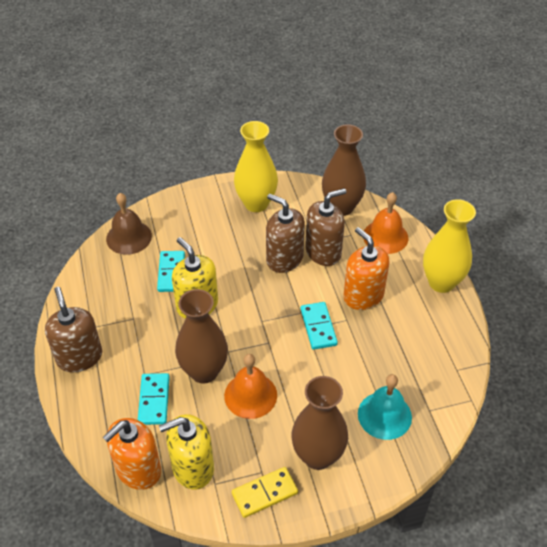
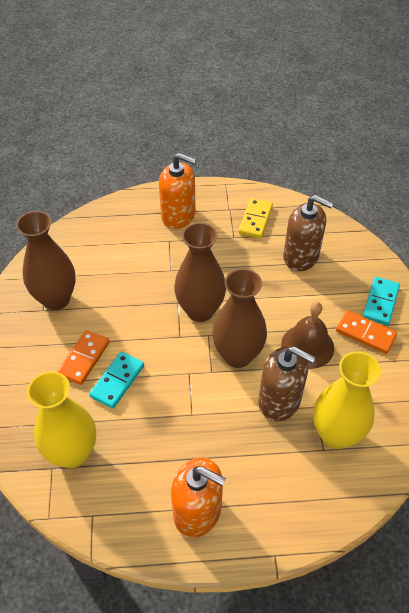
brown soap dispenser: 3 -> 2
orange bell: 2 -> 0
orange domino: 0 -> 2
turquoise bell: 1 -> 0
turquoise domino: 3 -> 2
yellow soap dispenser: 2 -> 0

